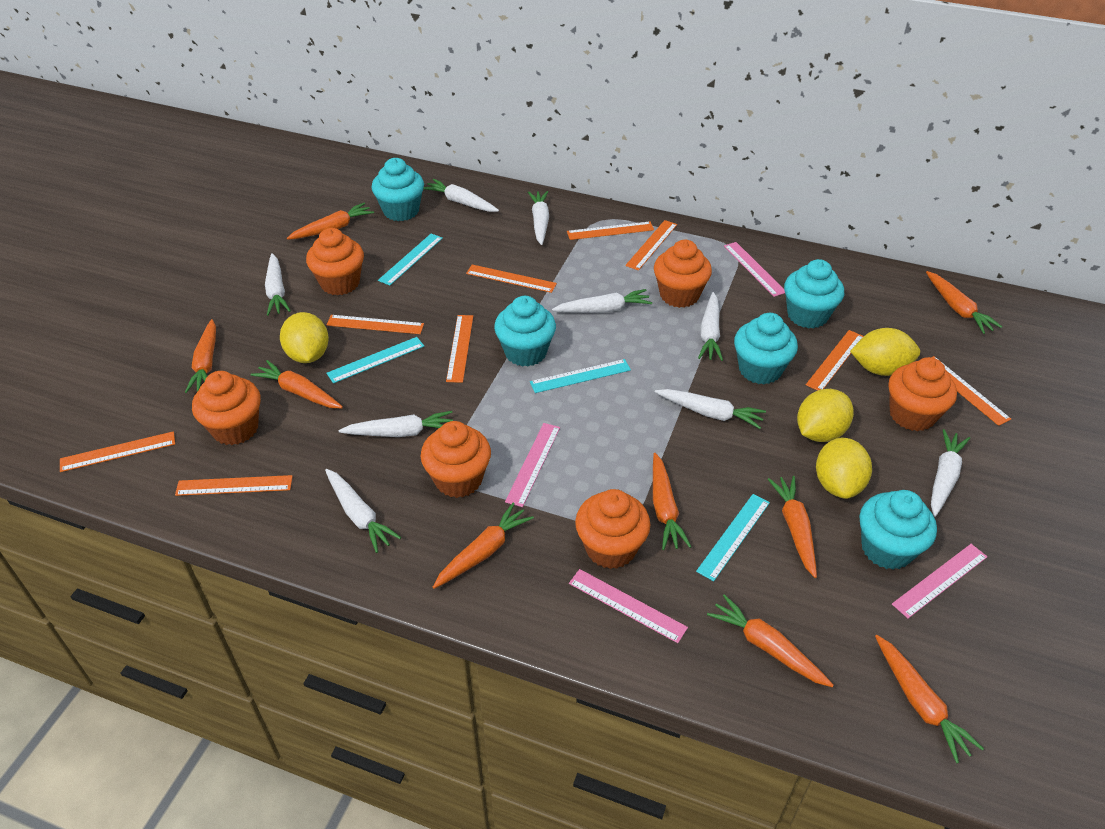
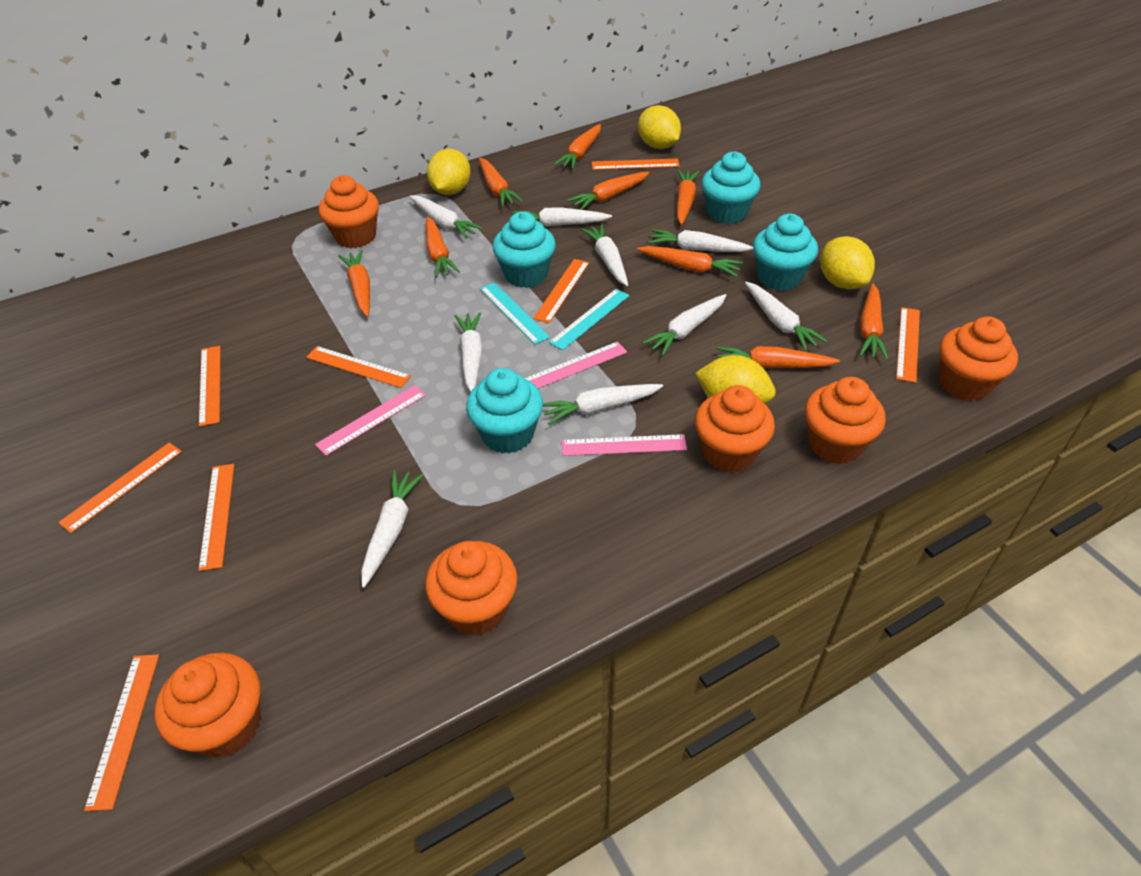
orange ruler: 9 -> 8
pink ruler: 4 -> 3
turquoise cupcake: 5 -> 4
turquoise ruler: 4 -> 2

